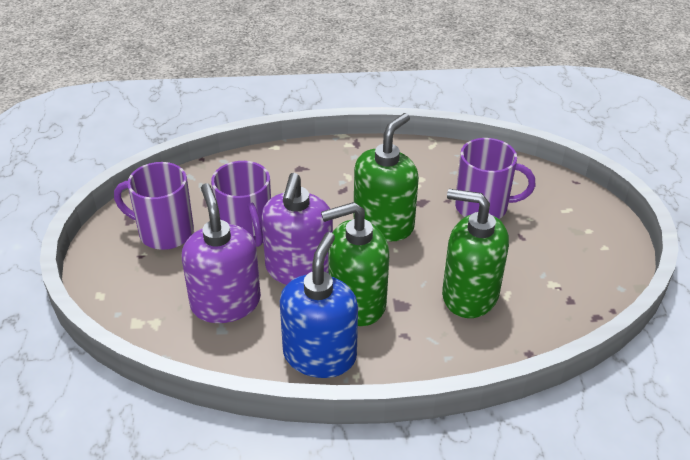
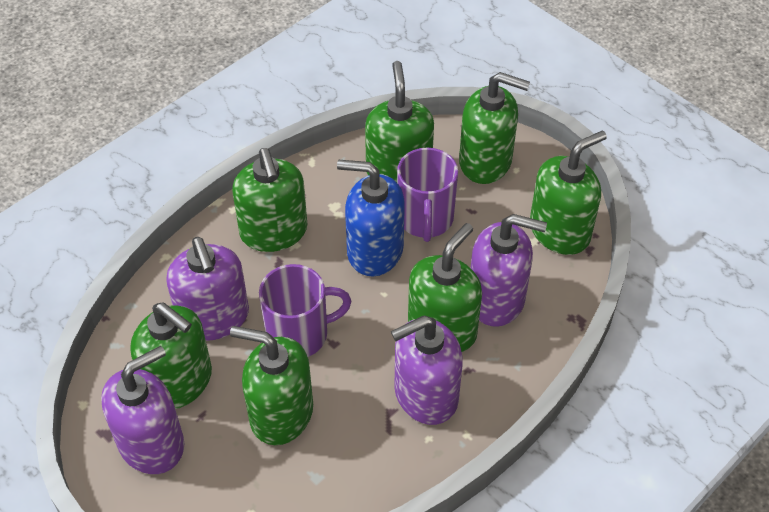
green soap dispenser: 3 -> 7
purple mug: 3 -> 2
purple soap dispenser: 2 -> 4

